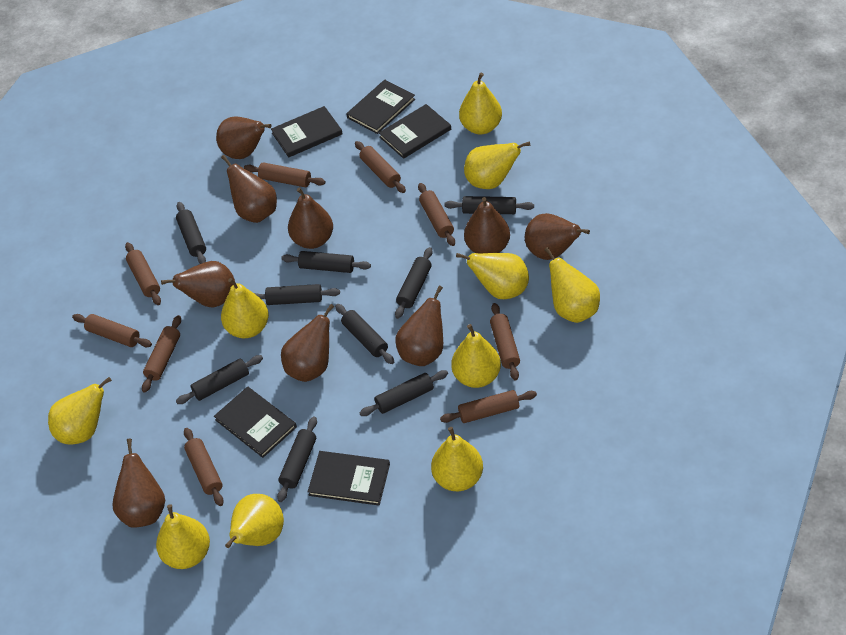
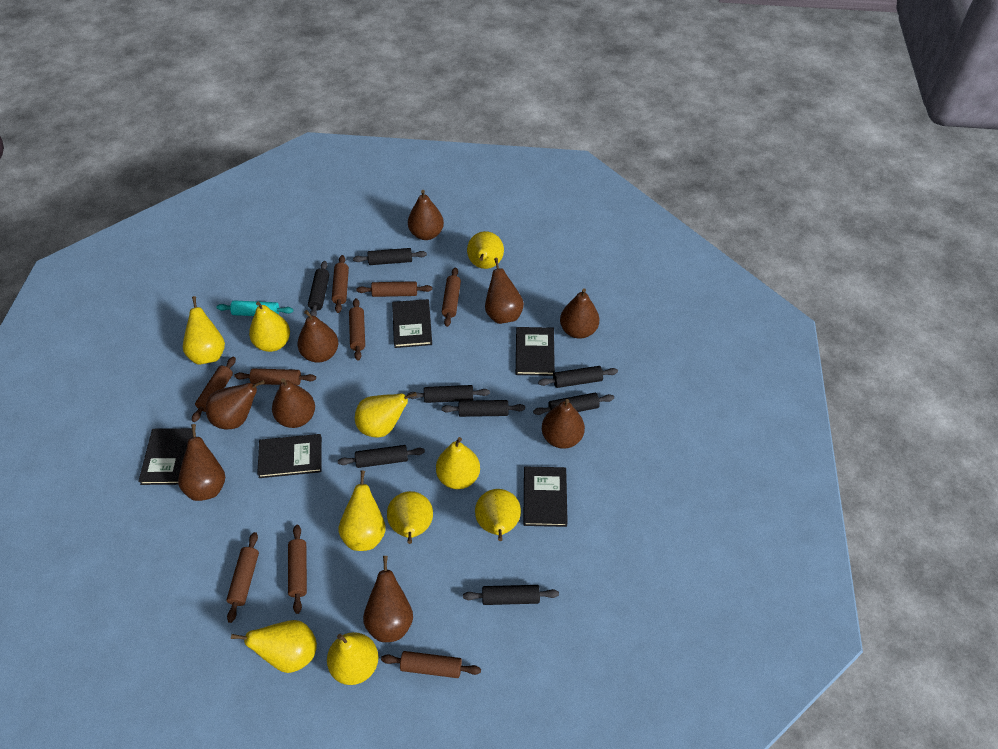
black rolling pin: 9 -> 8
turquoise rolling pin: 0 -> 1

